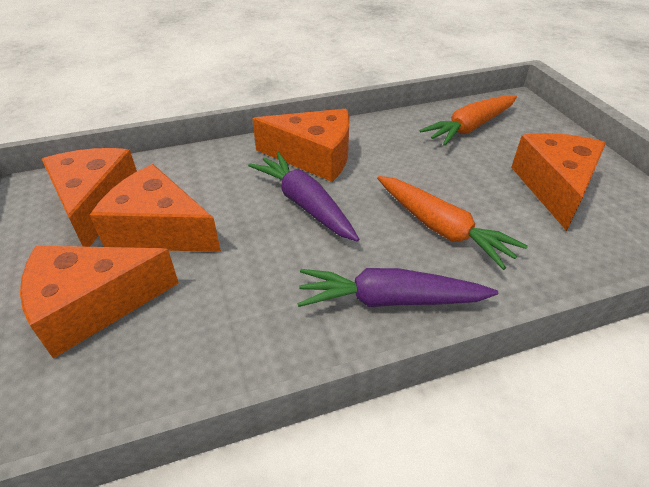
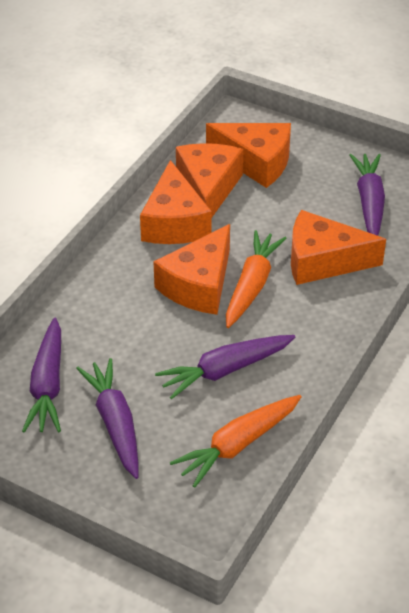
purple carrot: 2 -> 4

